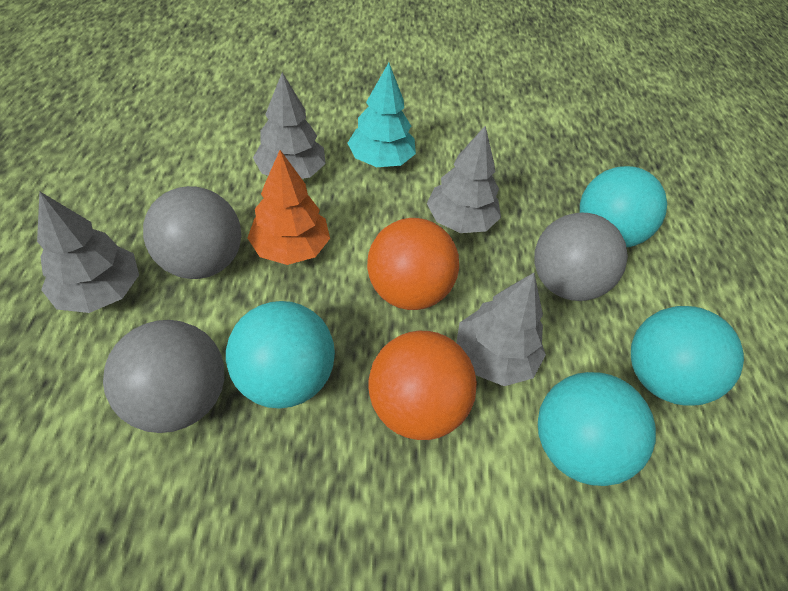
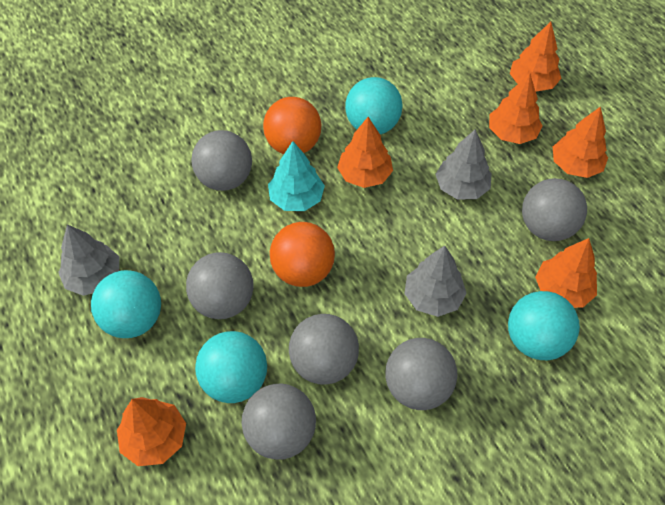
grey ball: 3 -> 6
grey tree: 4 -> 3
orange tree: 1 -> 6

